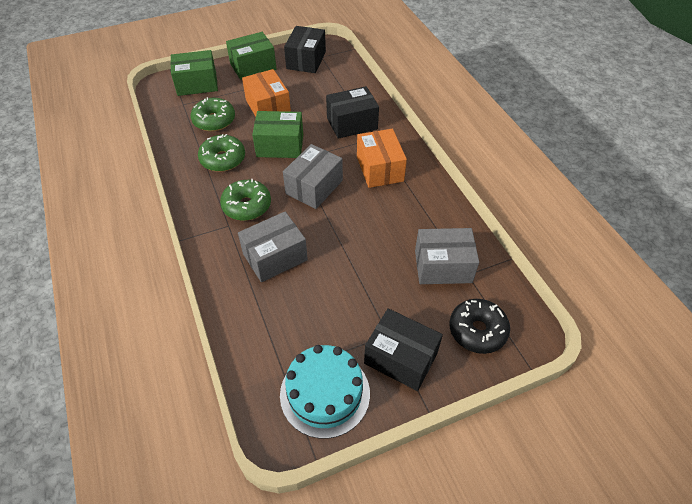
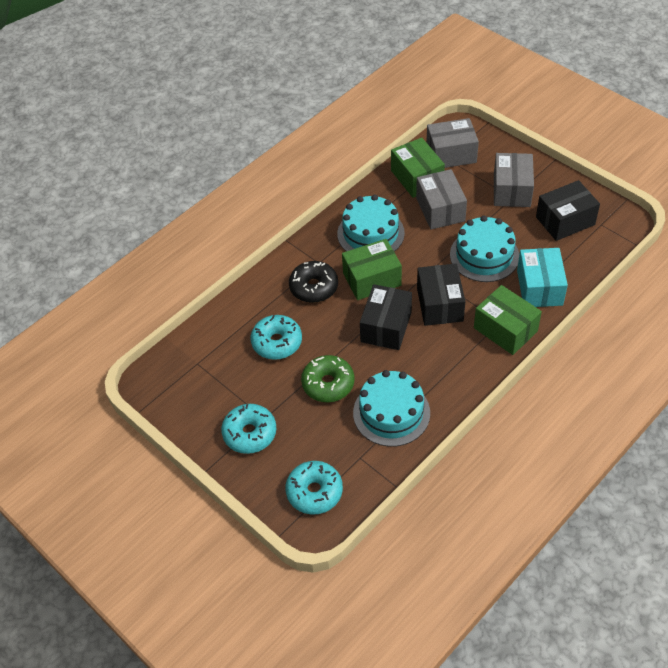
green donut: 3 -> 1
orange box: 2 -> 0
turquoise box: 0 -> 1
turquoise cake: 1 -> 3
turquoise donut: 0 -> 3

